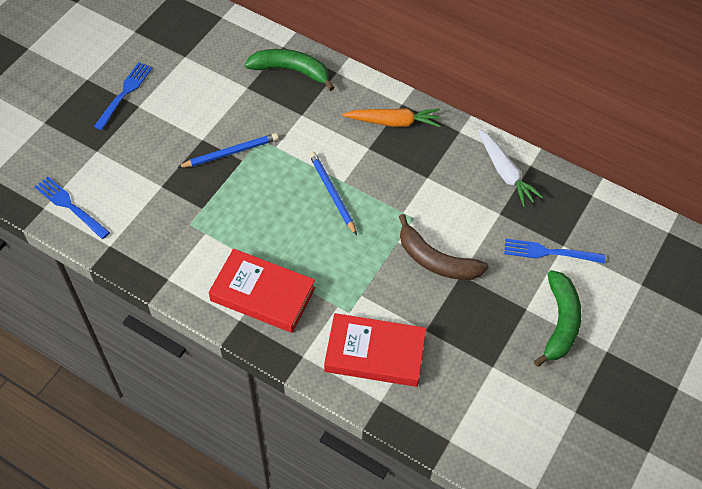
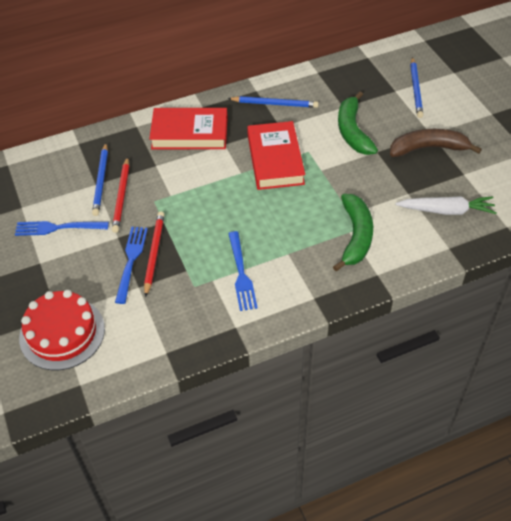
blue pencil: 2 -> 3
orange carrot: 1 -> 0
red cake: 0 -> 1
red pencil: 0 -> 2

